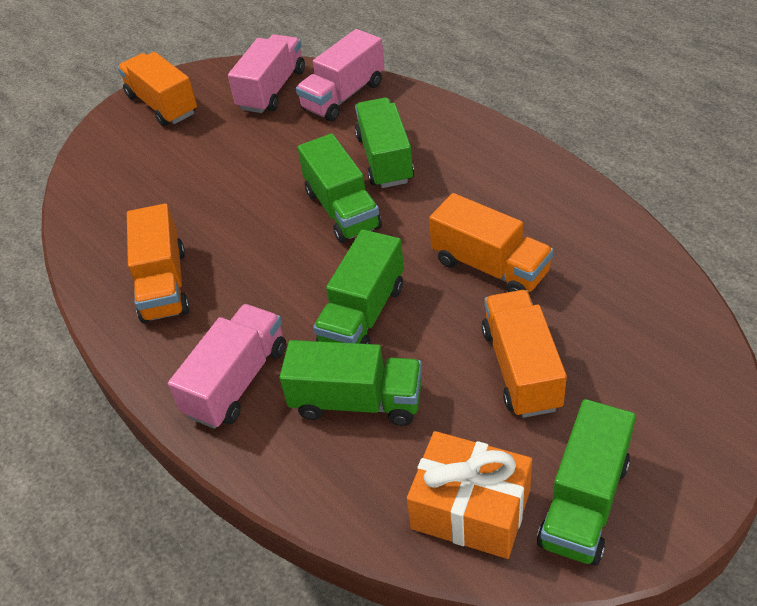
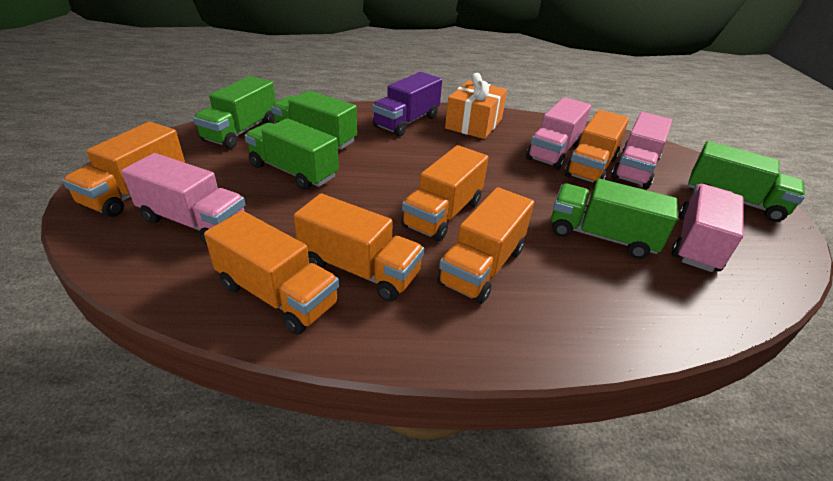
orange truck: 4 -> 6
pink truck: 3 -> 4
purple truck: 0 -> 1

